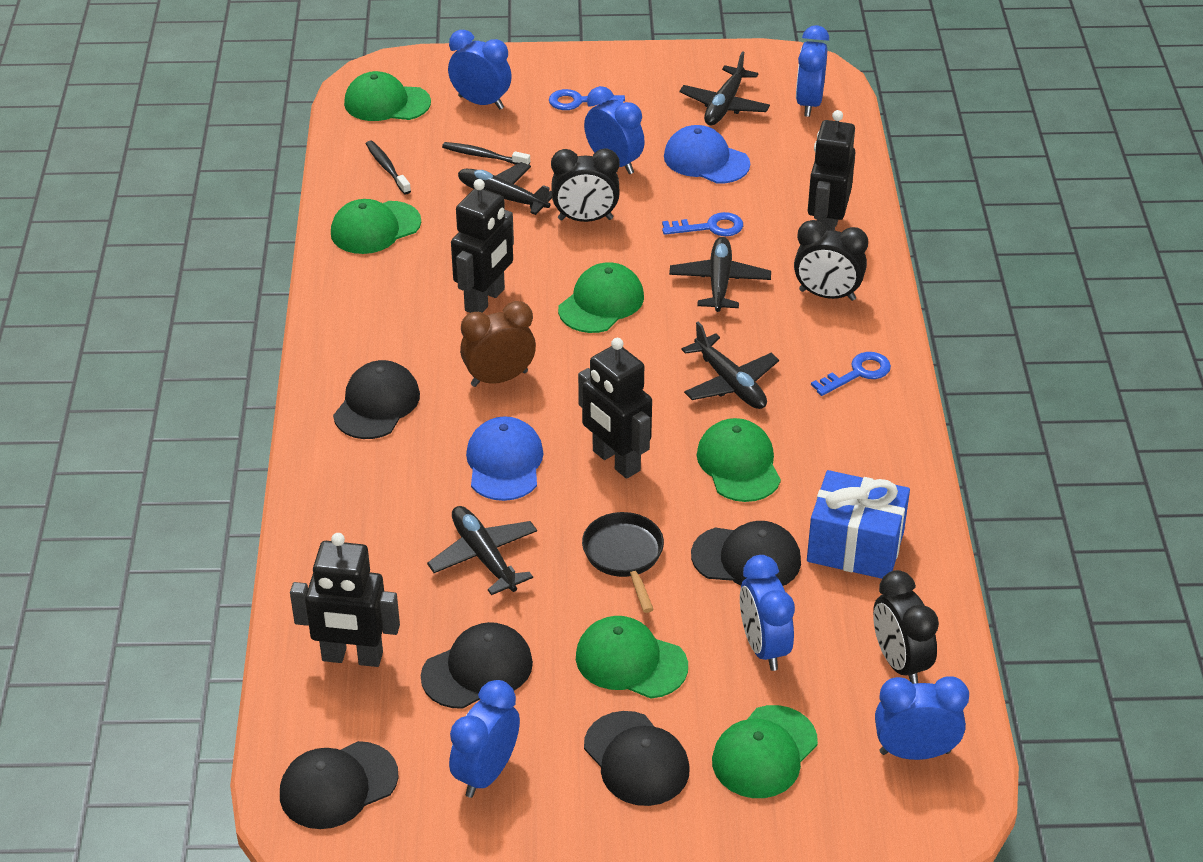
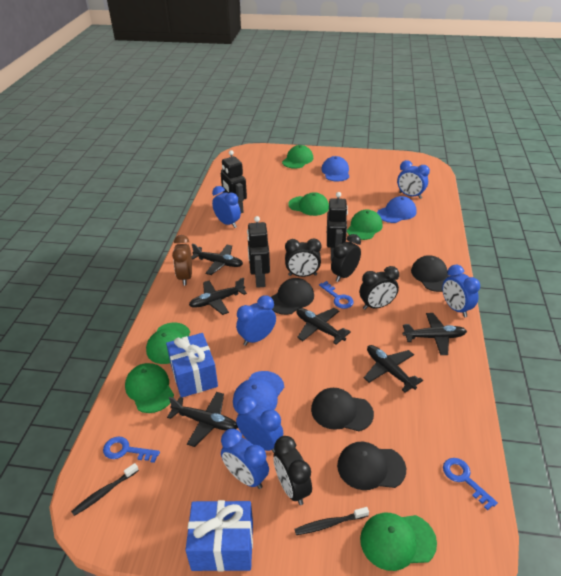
black cap: 5 -> 4
black clock: 3 -> 4
black pan: 1 -> 0
black plane: 5 -> 6
black robot: 4 -> 3
blue cap: 2 -> 3
blue gift: 1 -> 2

